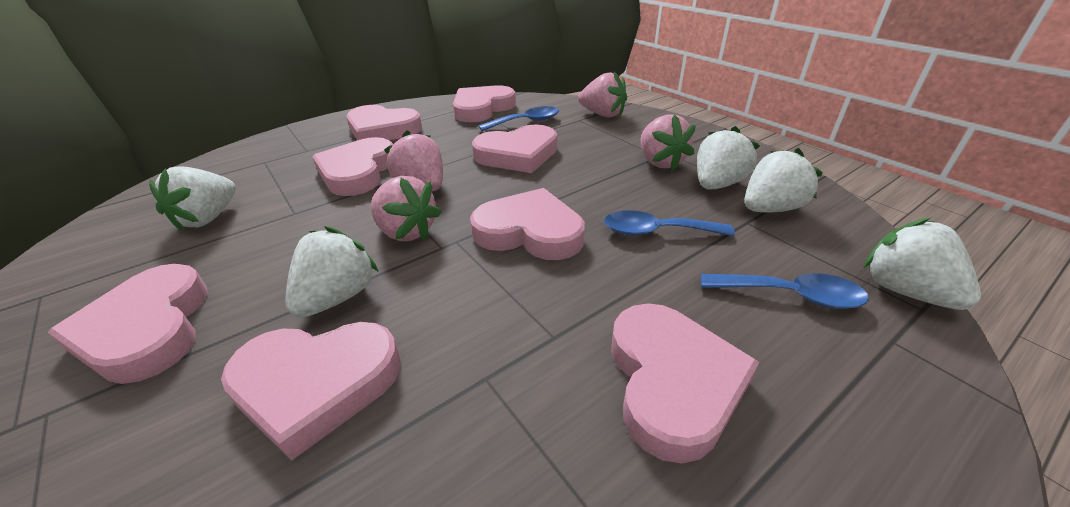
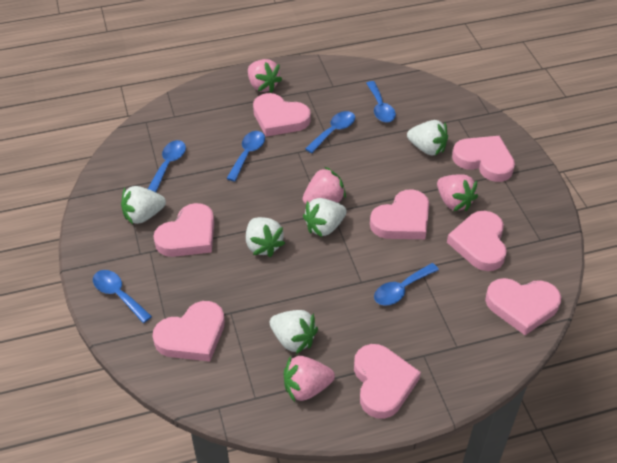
blue spoon: 3 -> 6

